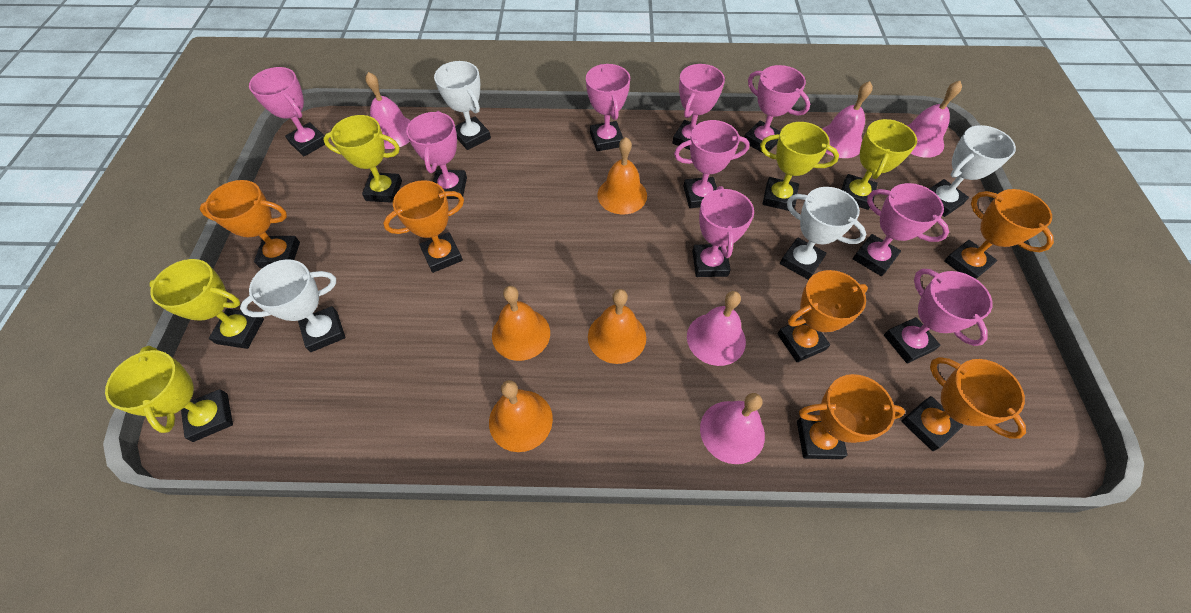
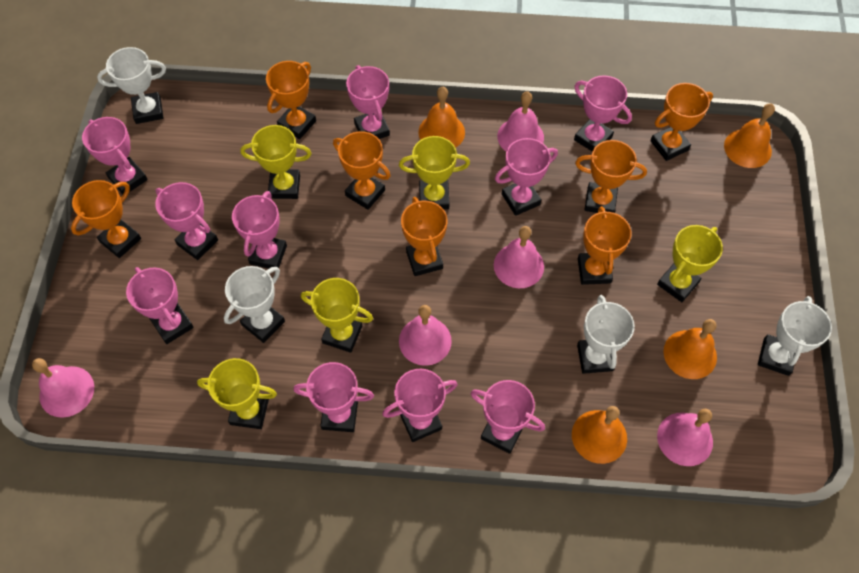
orange trophy: 6 -> 7
pink trophy: 9 -> 10

